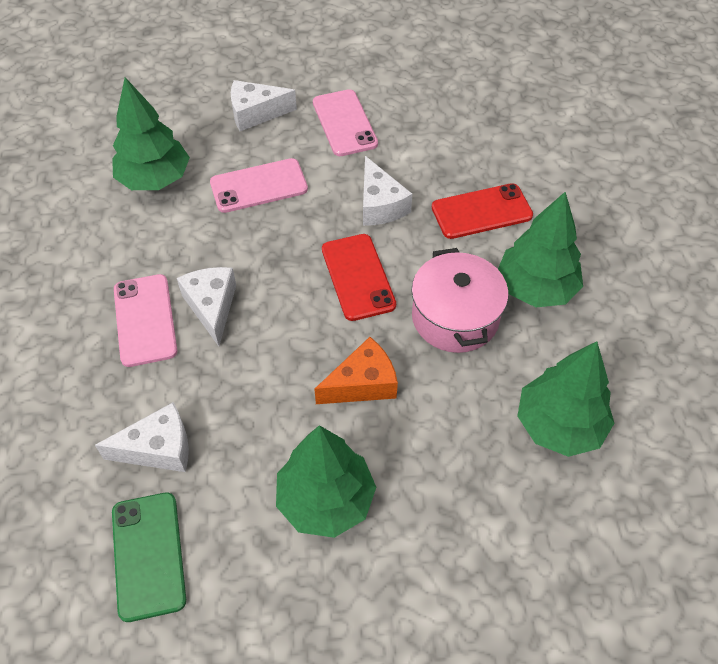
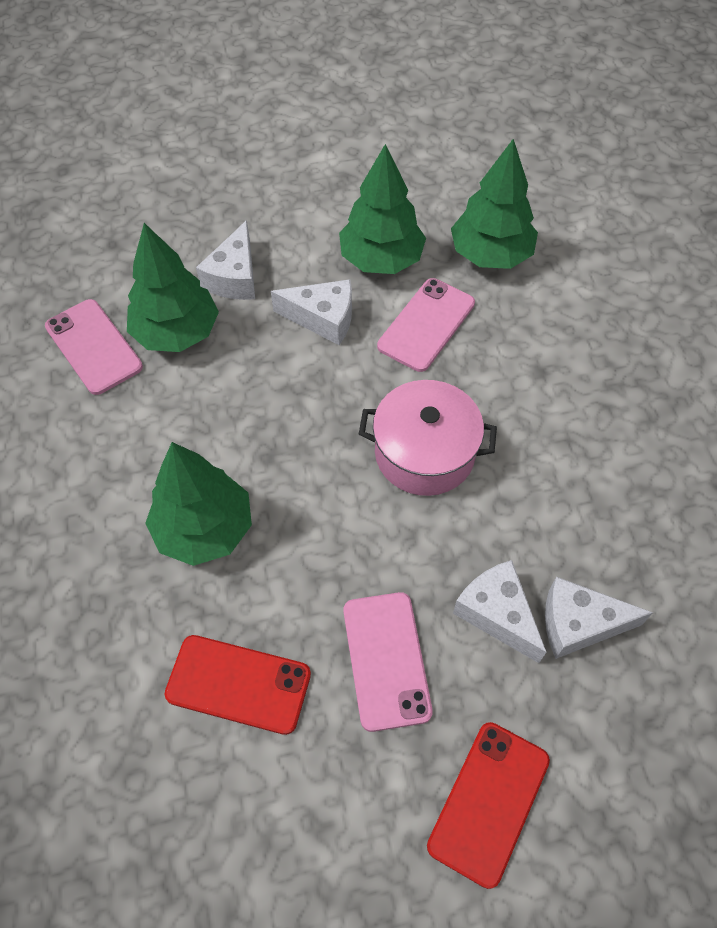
green phone: 1 -> 0
orange cheese: 1 -> 0

